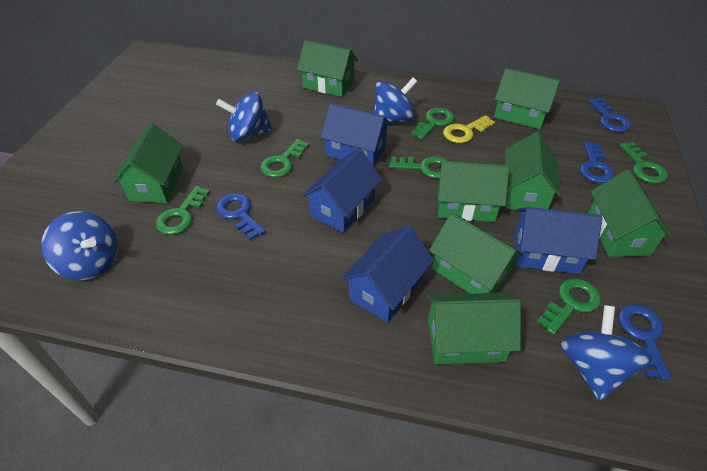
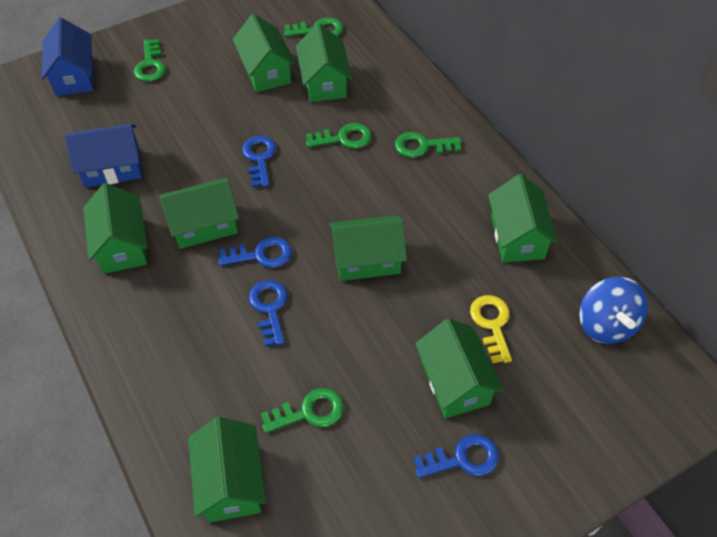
blue house: 4 -> 2
blue spinning top: 4 -> 1
green key: 6 -> 5

